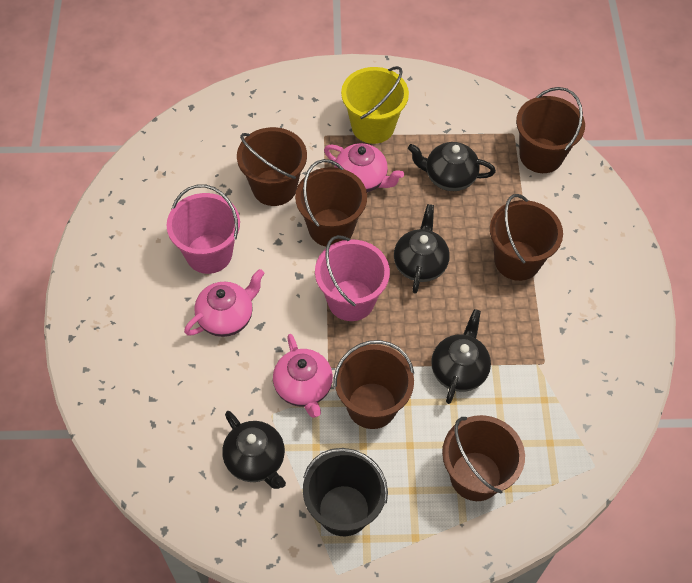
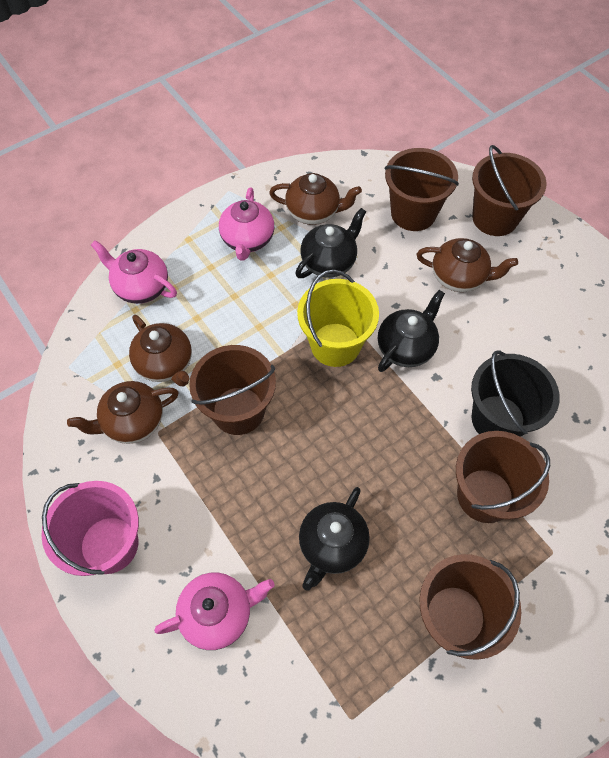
black teapot: 4 -> 3
brown bucket: 6 -> 5
brown teapot: 0 -> 4
pink bucket: 2 -> 1

